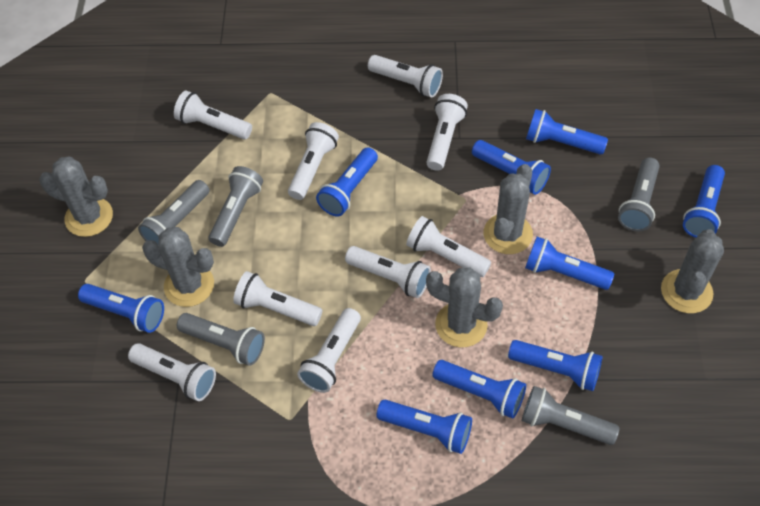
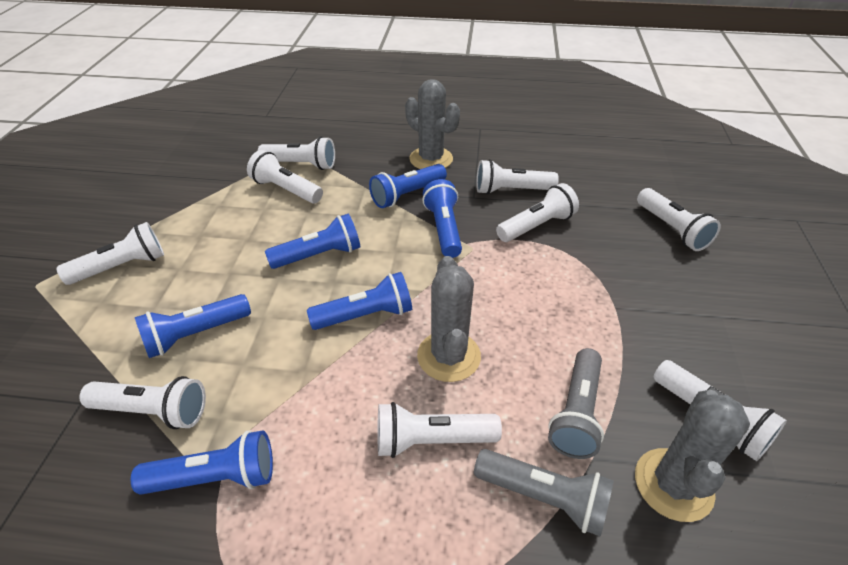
blue flashlight: 9 -> 6
grey cactus: 5 -> 3
grey flashlight: 5 -> 2

